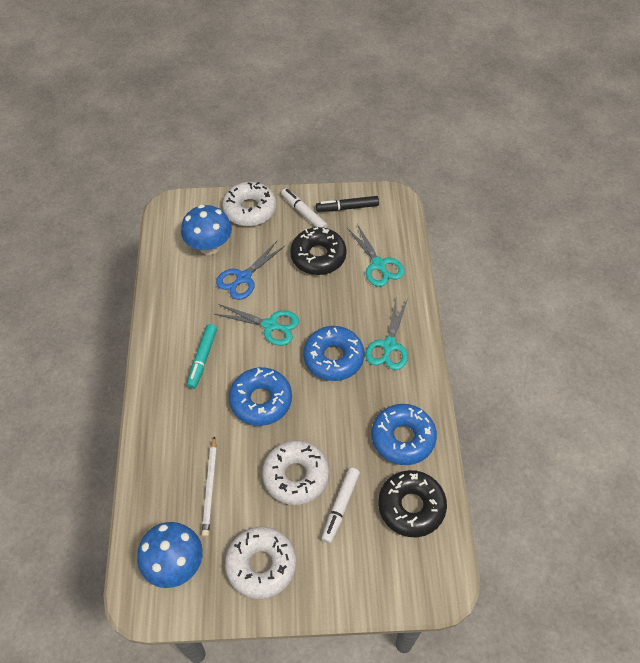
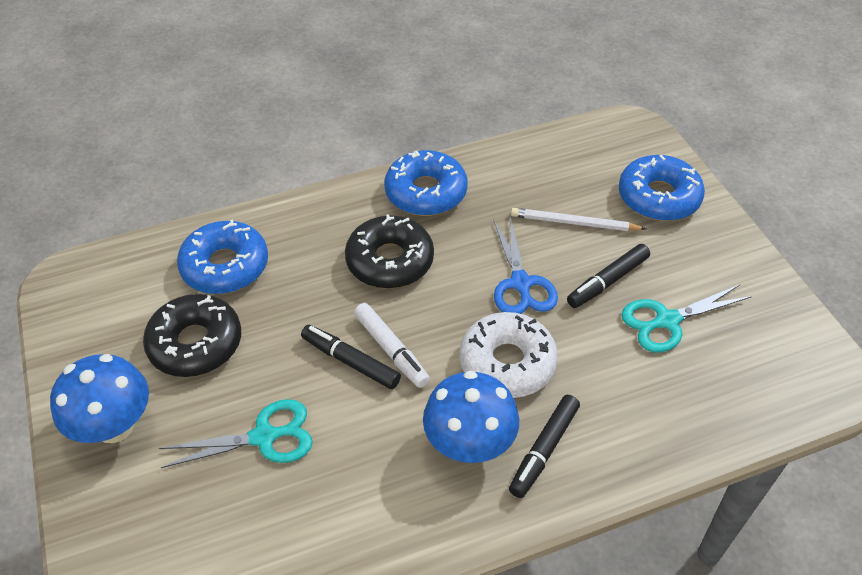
black marker: 1 -> 3
turquoise marker: 1 -> 0
turquoise scissors: 3 -> 2
white donut: 3 -> 1
white marker: 2 -> 1

